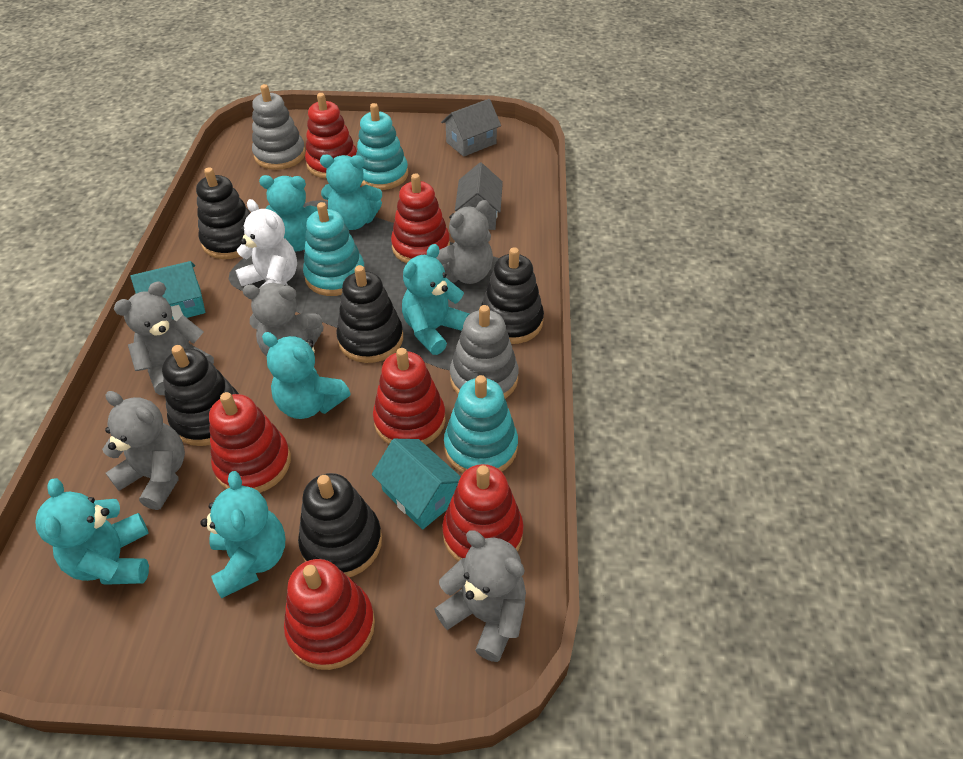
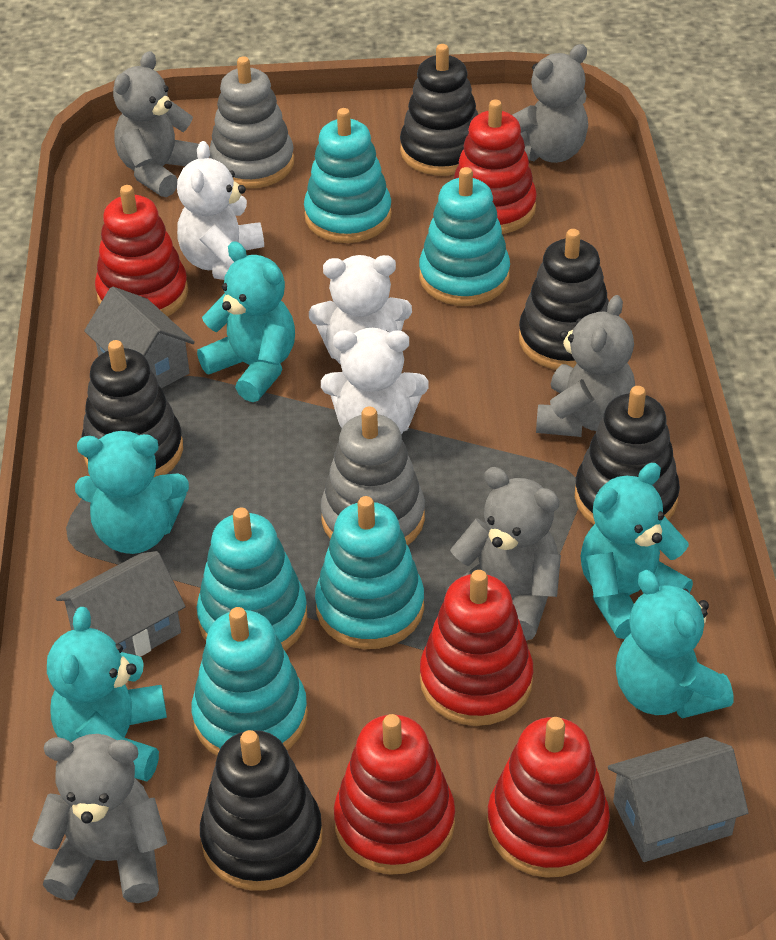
grey house: 2 -> 3
red stacking toy: 6 -> 5
turquoise house: 2 -> 0
turquoise stacking toy: 3 -> 5
turquoise teddy bear: 6 -> 5
white teddy bear: 1 -> 3

